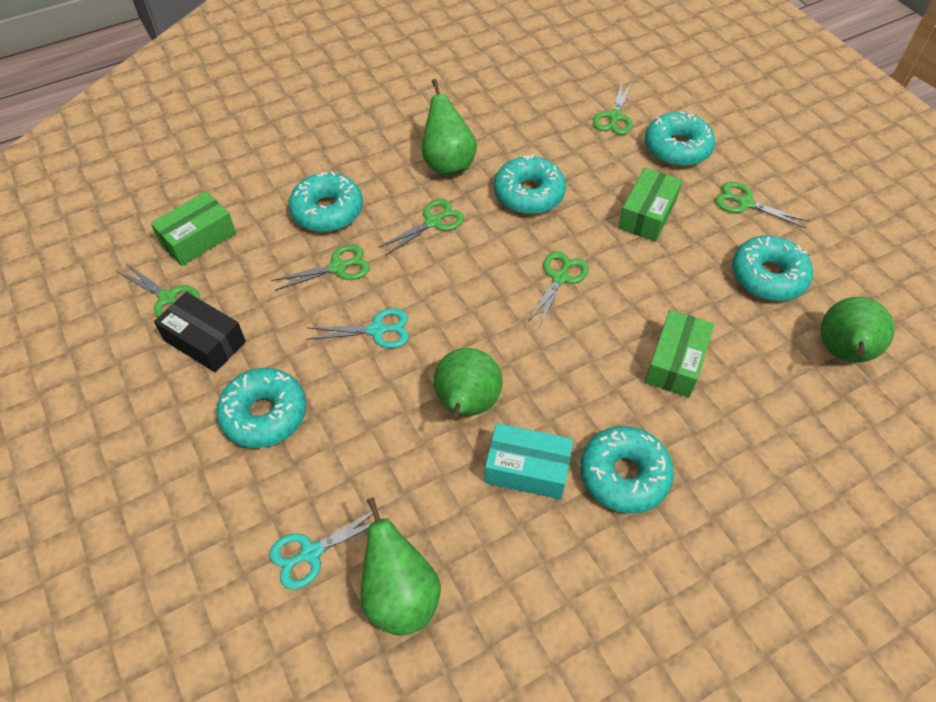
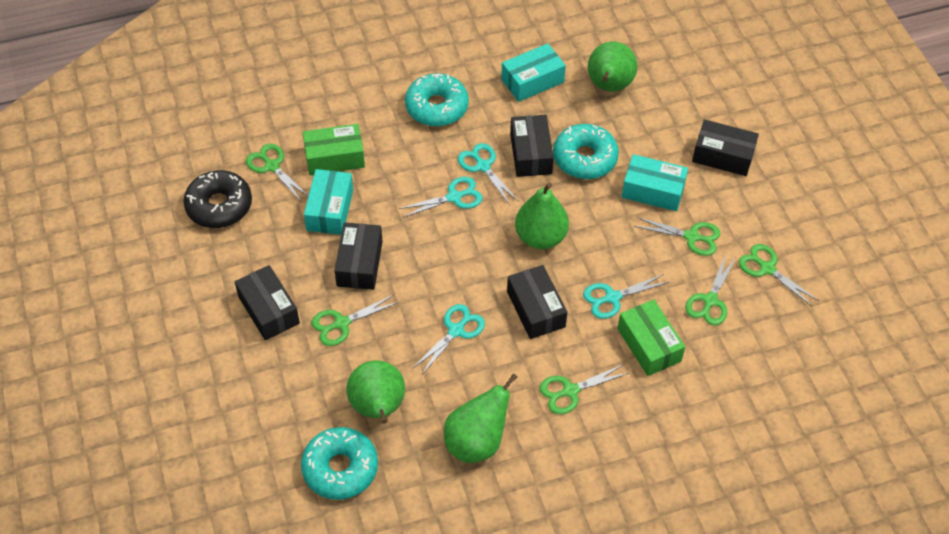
black box: 1 -> 5
black donut: 0 -> 1
green box: 3 -> 2
turquoise box: 1 -> 3
turquoise donut: 6 -> 3
turquoise scissors: 2 -> 4

